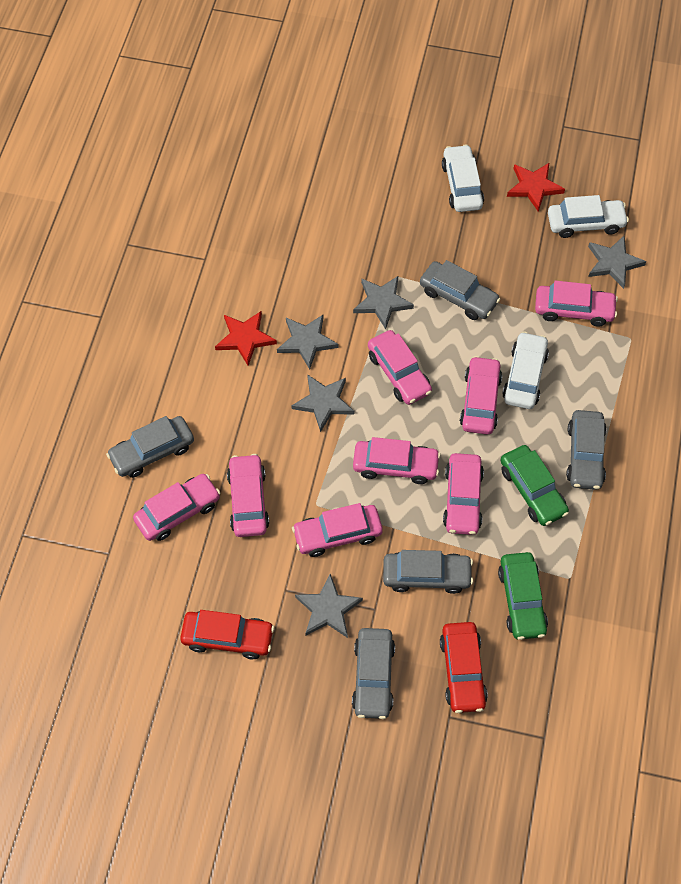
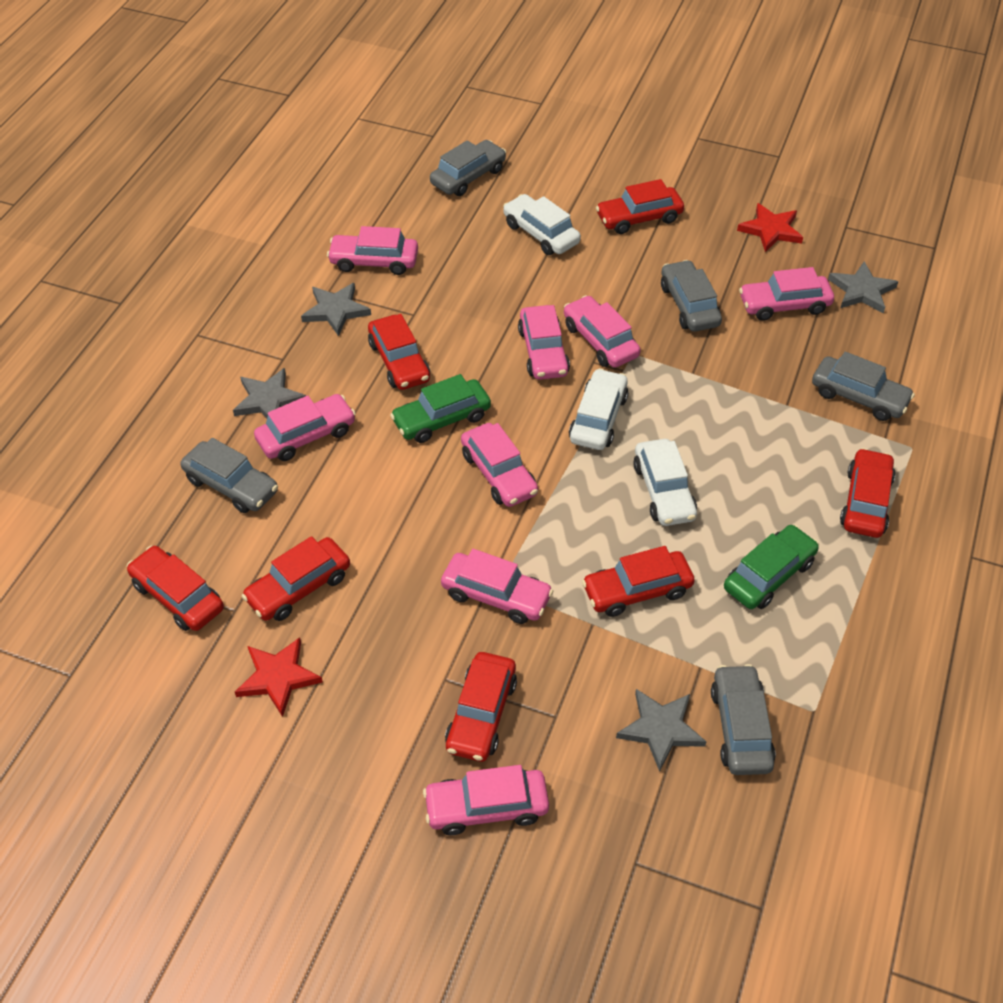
grey star: 5 -> 4
red car: 2 -> 7

